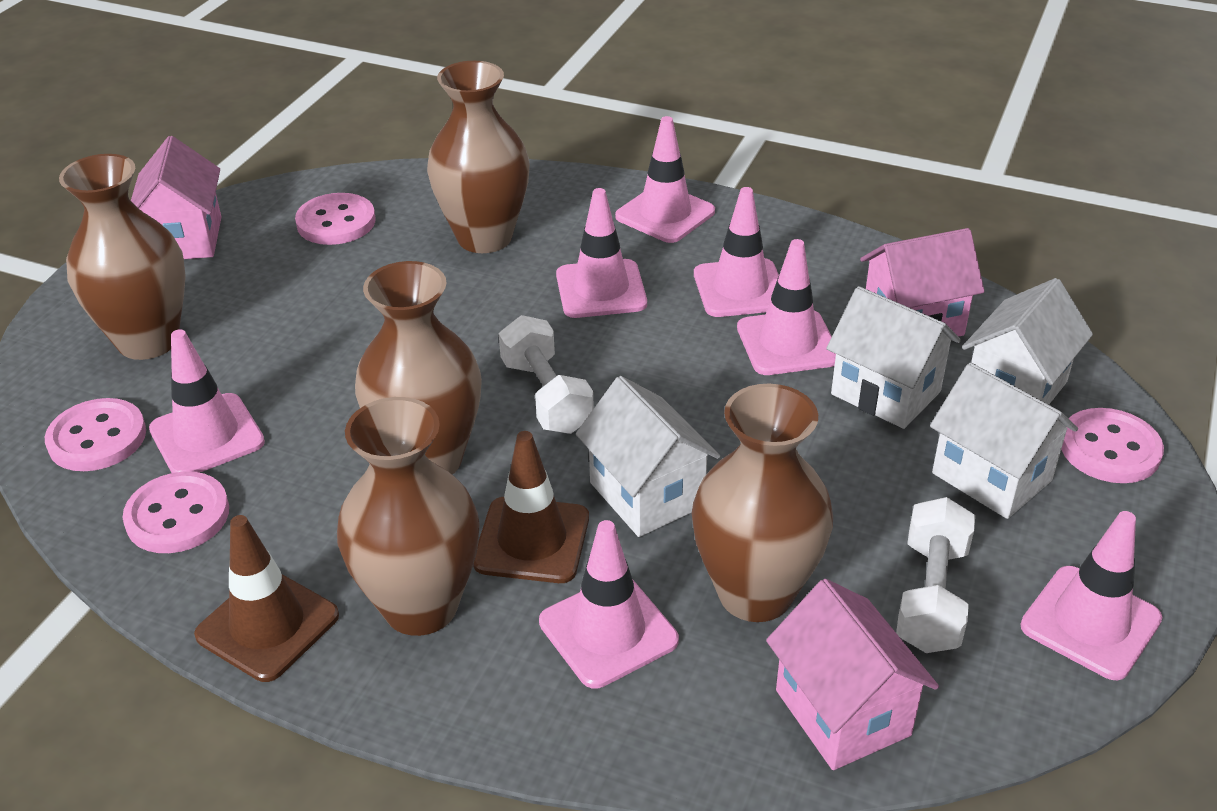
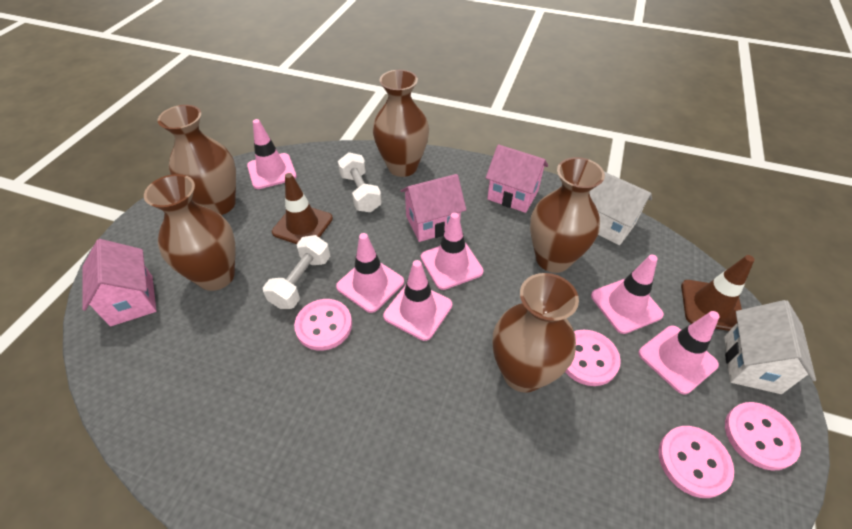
pink traffic cone: 7 -> 6
white house: 4 -> 2

